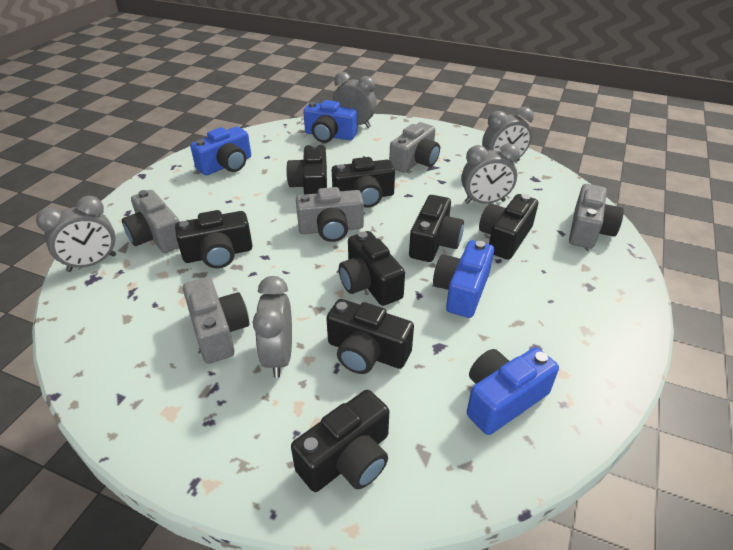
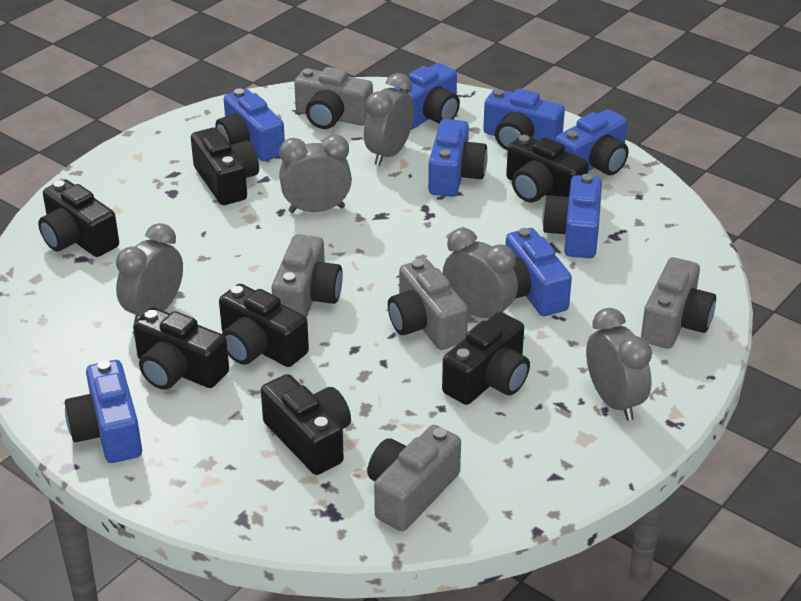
black camera: 8 -> 7
blue camera: 4 -> 8

